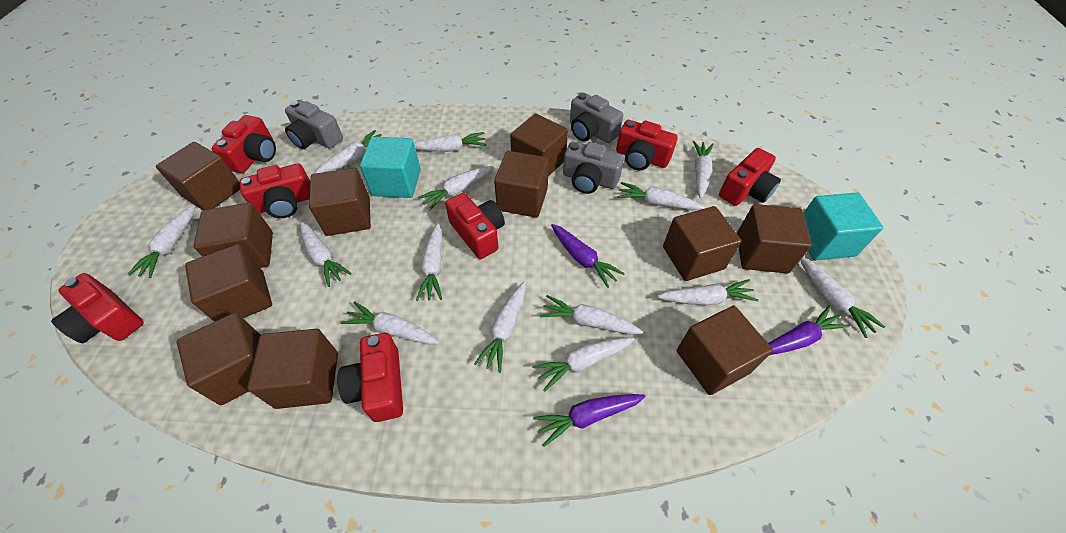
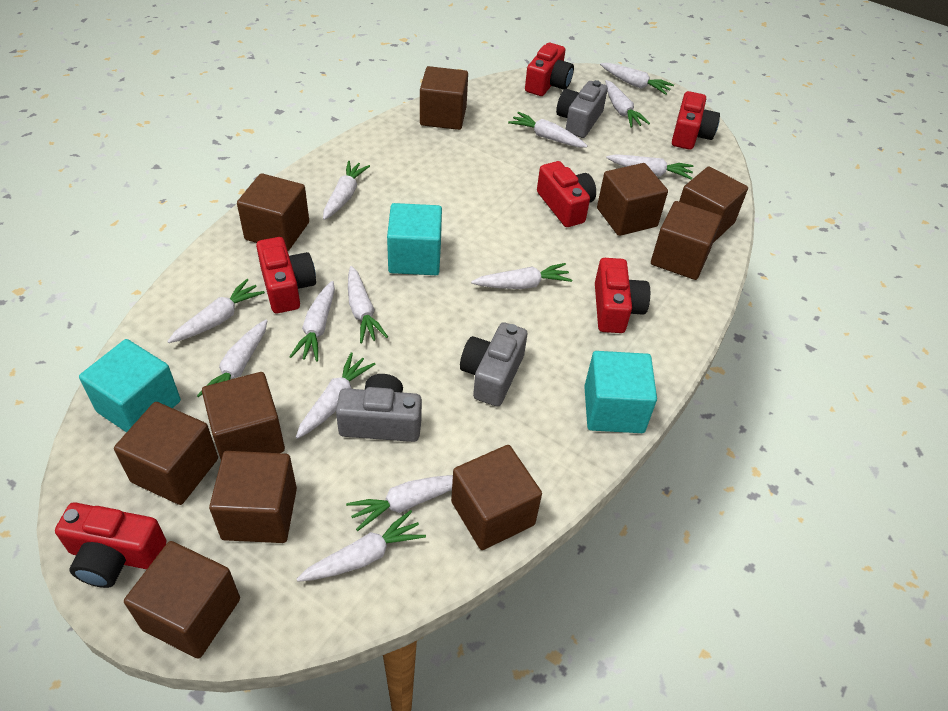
brown cube: 11 -> 10
purple carrot: 3 -> 0
red camera: 7 -> 6
turquoise cube: 2 -> 3
white carrot: 14 -> 13

